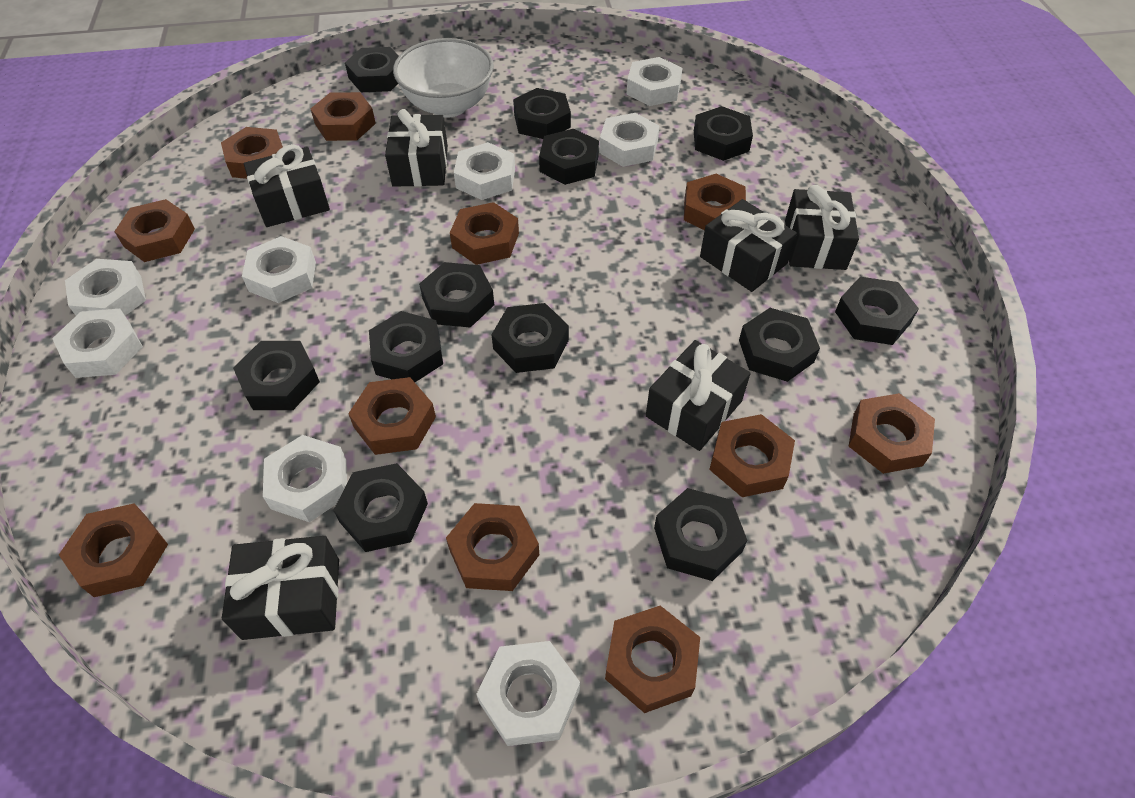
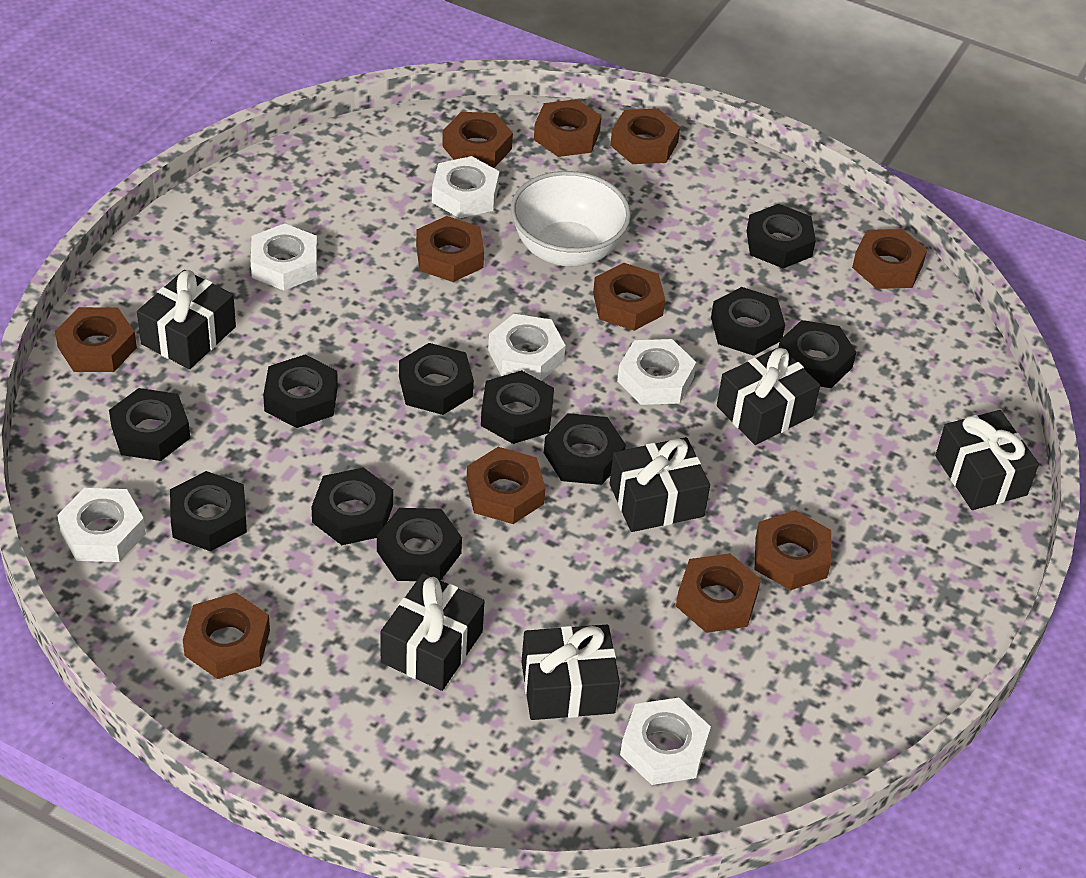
black nut: 12 -> 11
white nut: 8 -> 6

